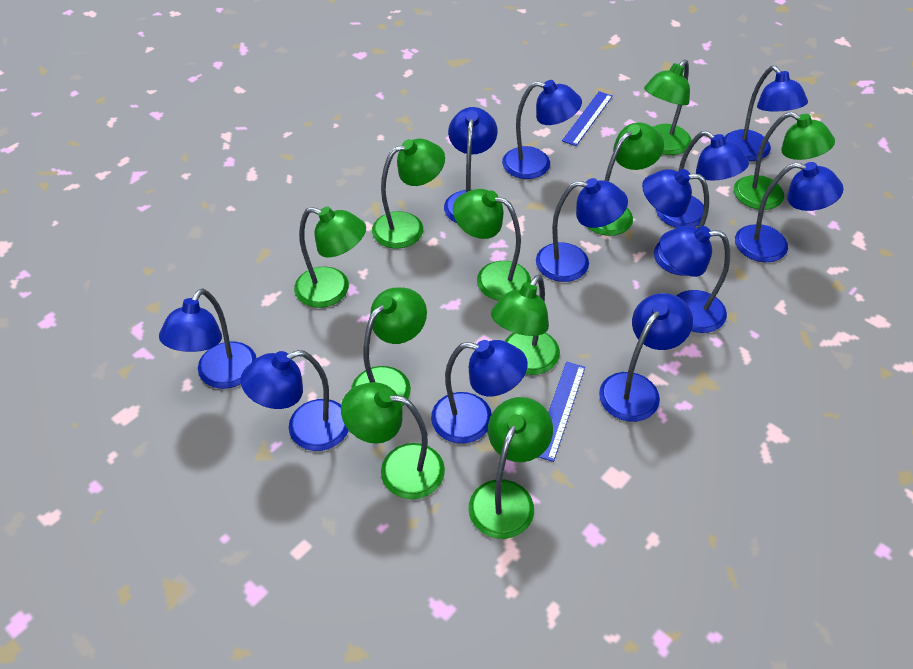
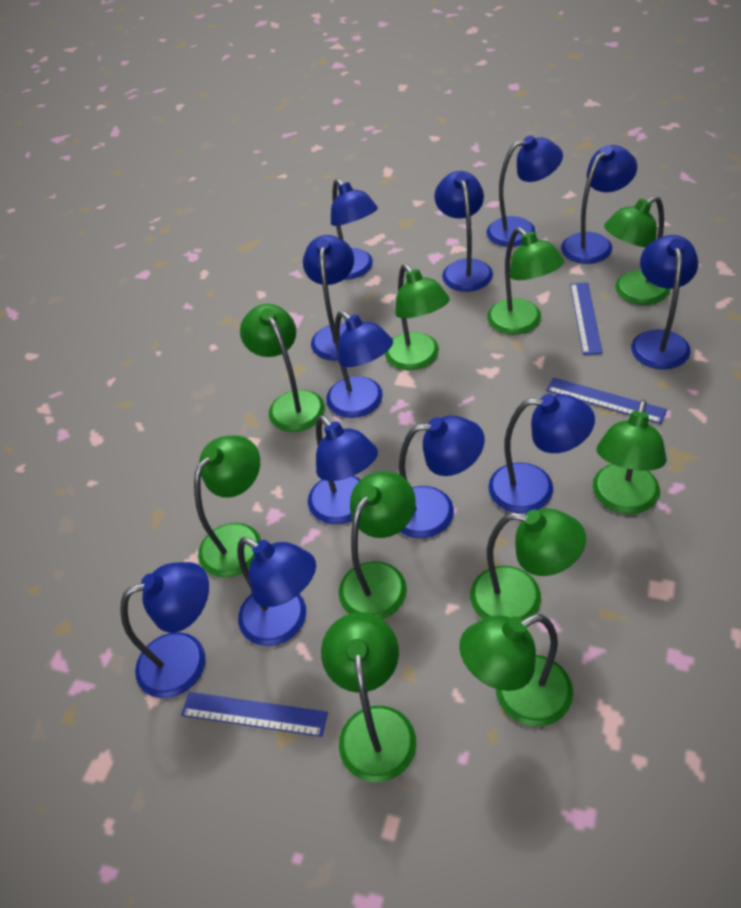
blue ruler: 2 -> 3

